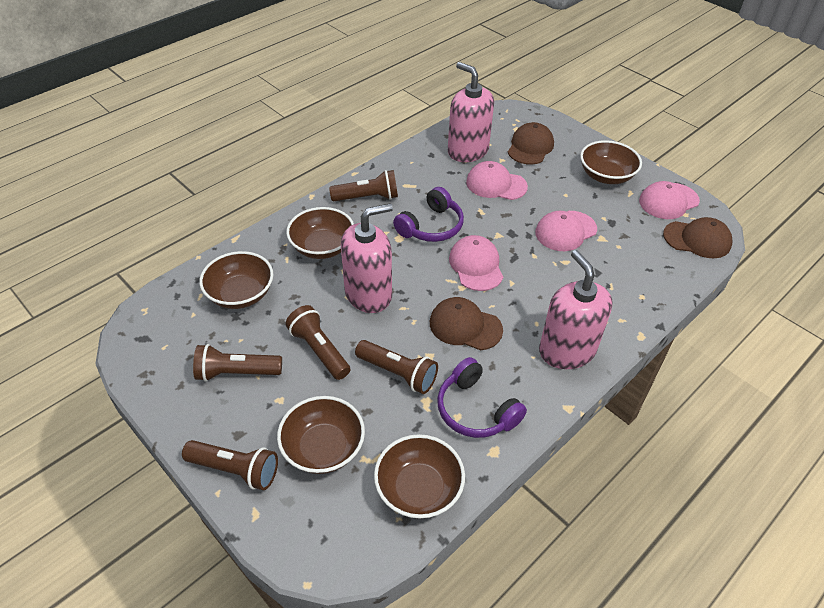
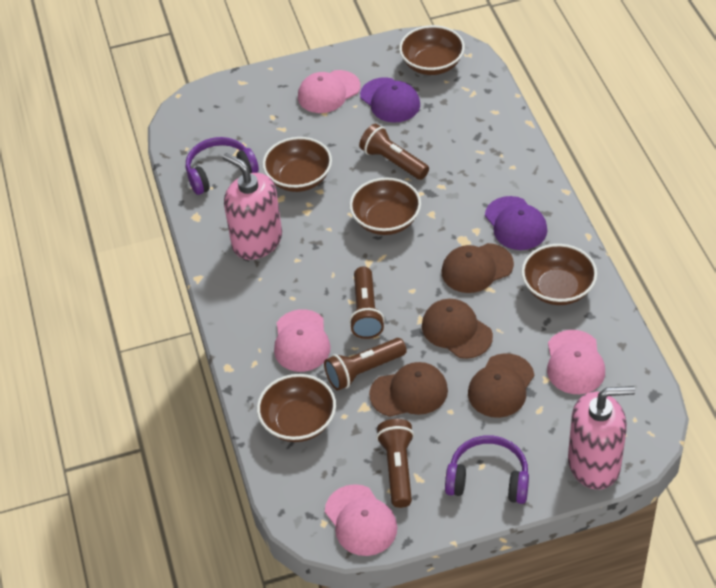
brown cap: 3 -> 4
brown flashlight: 5 -> 4
pink soap dispenser: 3 -> 2
purple cap: 0 -> 2

